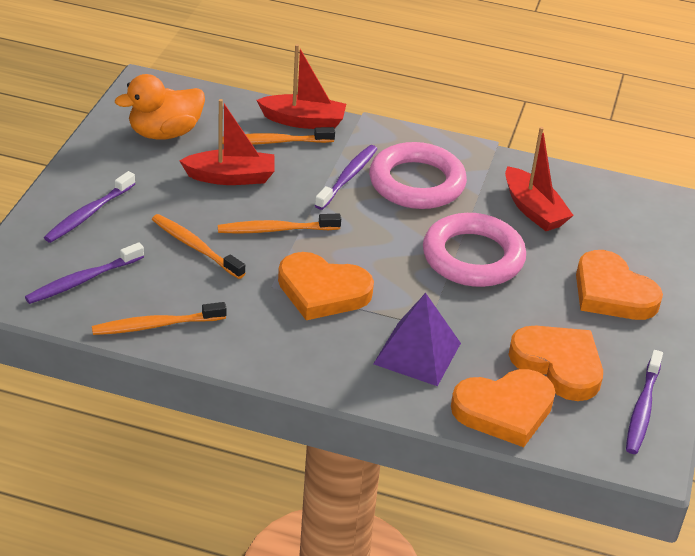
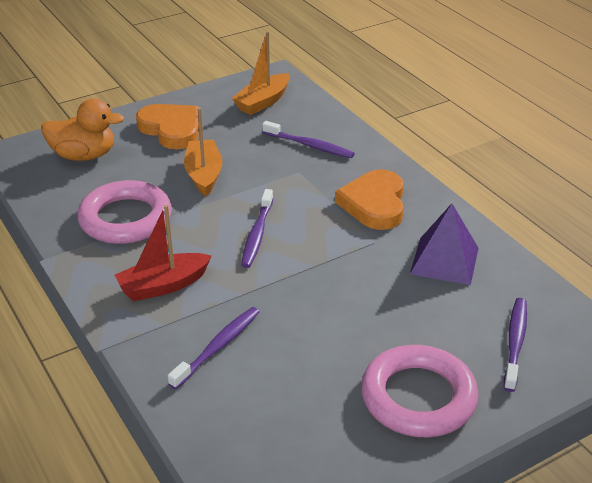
orange boat: 0 -> 2
orange heart: 4 -> 2
orange toothbrush: 4 -> 0
red boat: 3 -> 1

